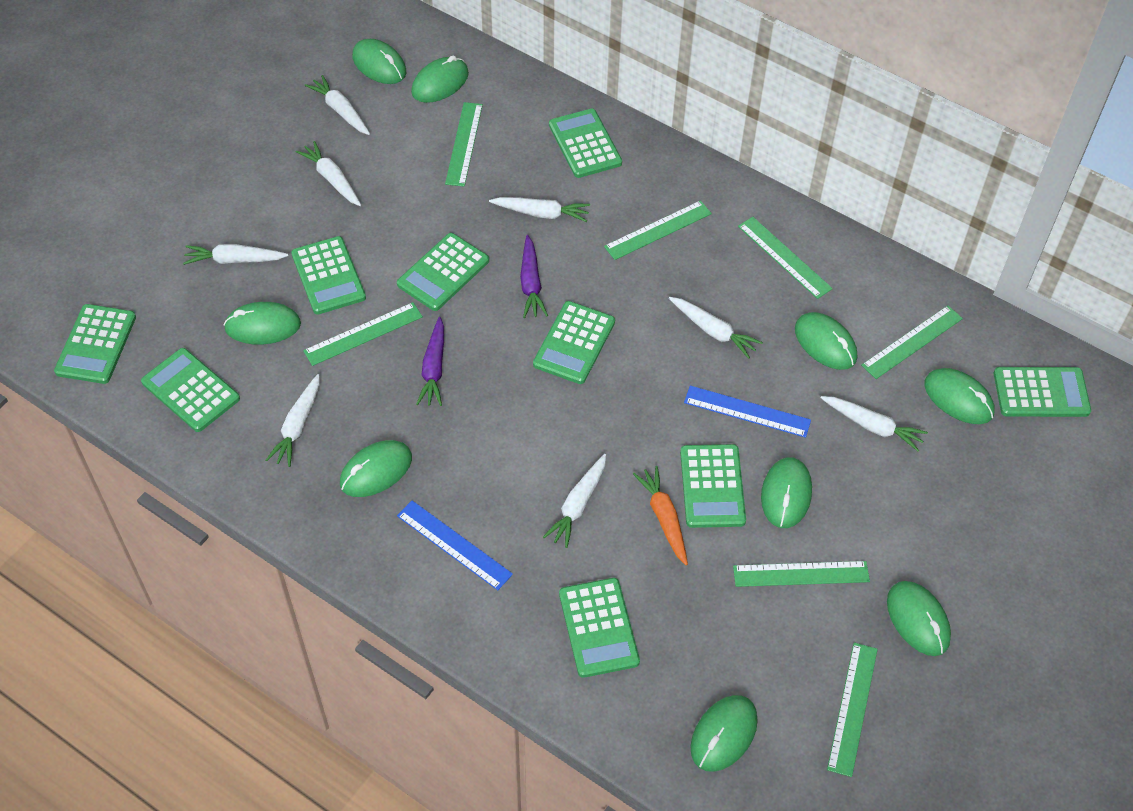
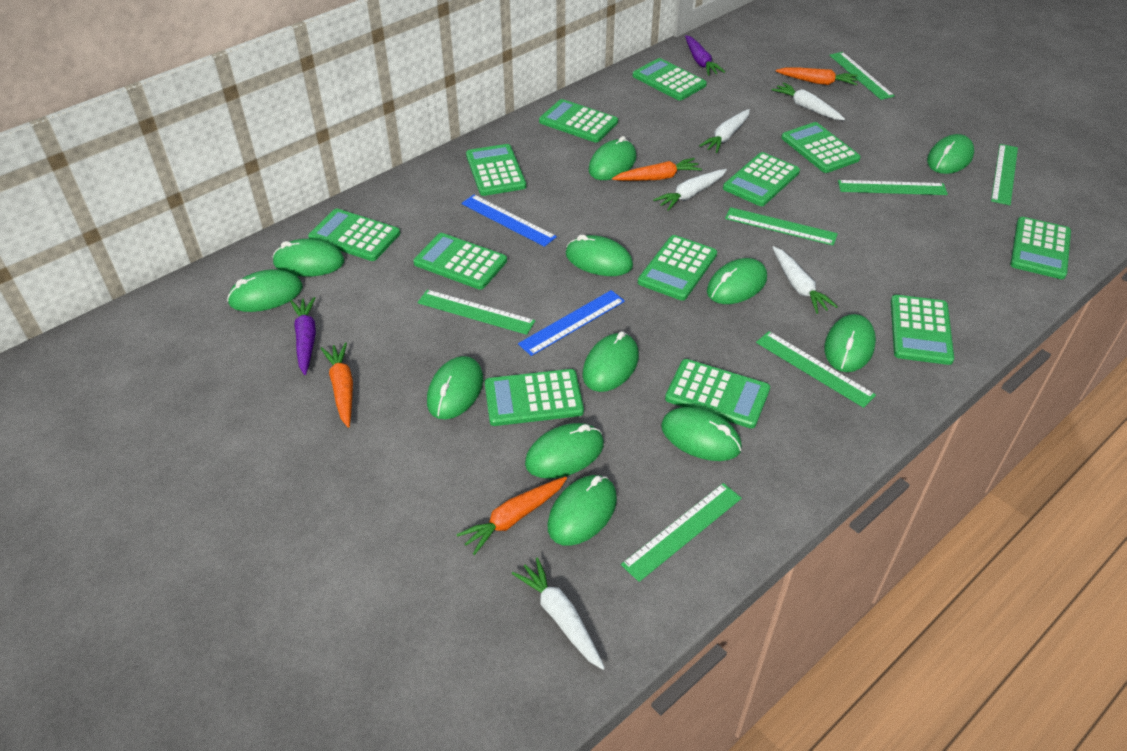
green calculator: 9 -> 12
green mouse: 9 -> 12
orange carrot: 1 -> 4
white carrot: 8 -> 5

